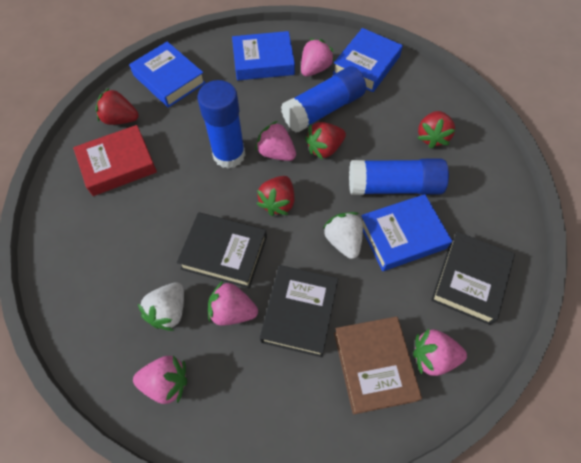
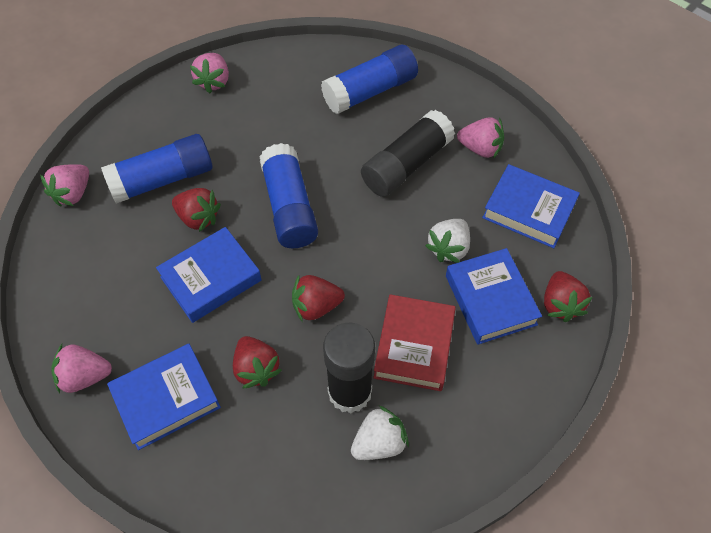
black book: 3 -> 0
black glue stick: 0 -> 2
brown book: 1 -> 0
pink strawberry: 5 -> 4

